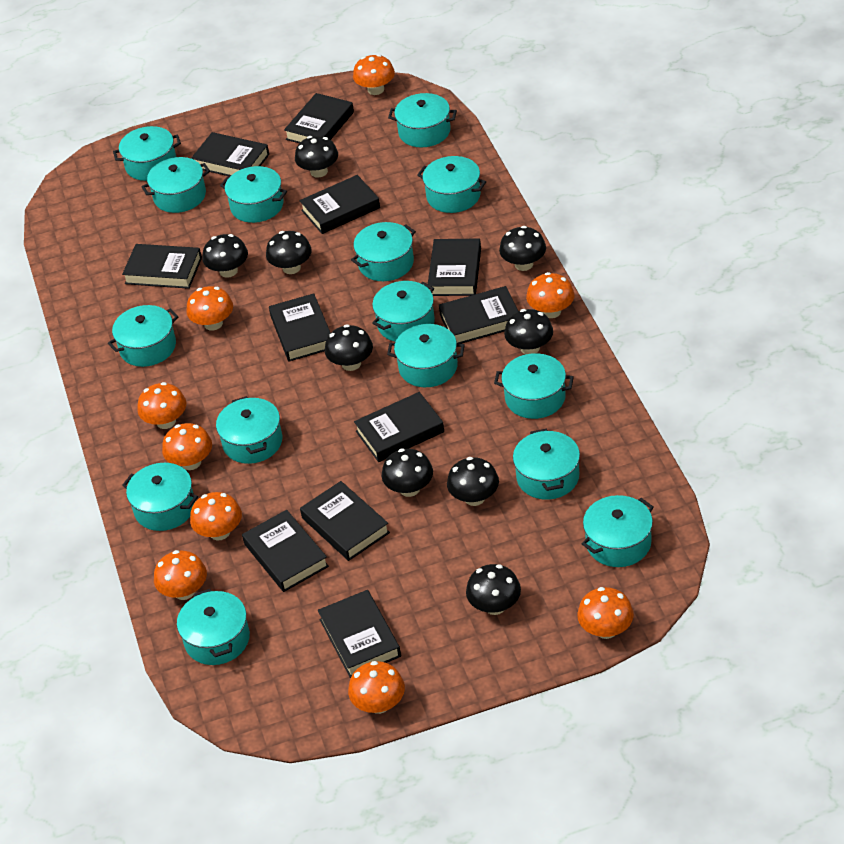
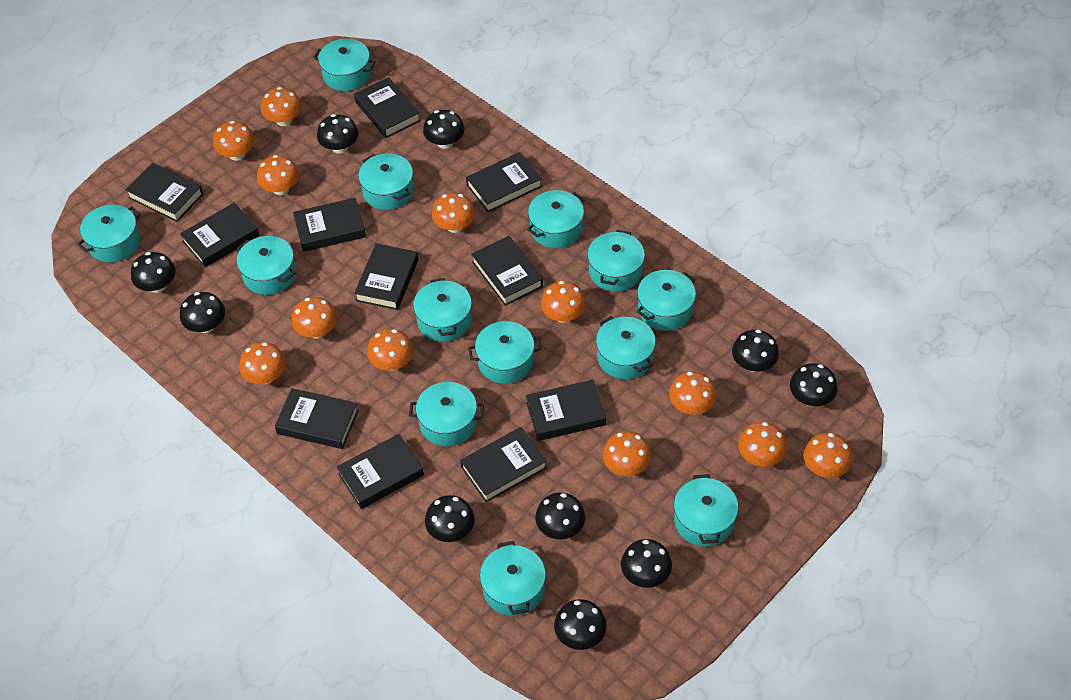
black mushroom: 9 -> 10
orange mushroom: 9 -> 12
turquoise pot: 15 -> 13

